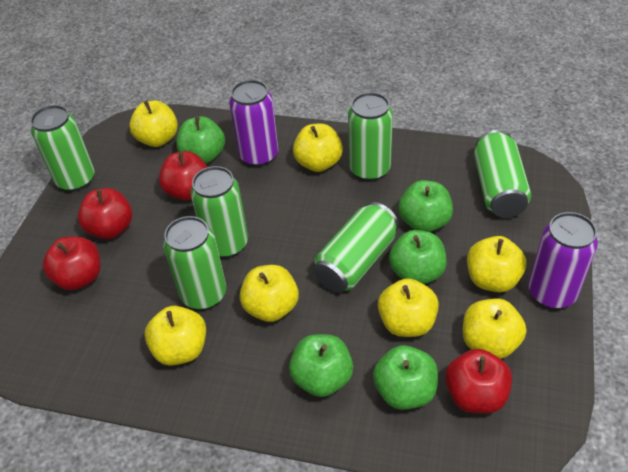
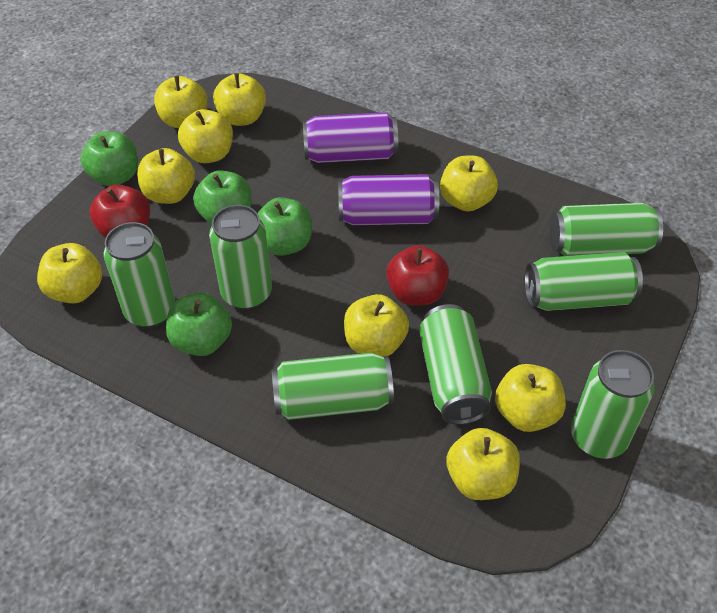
green apple: 5 -> 4
green can: 6 -> 7
red apple: 4 -> 2
yellow apple: 7 -> 9

